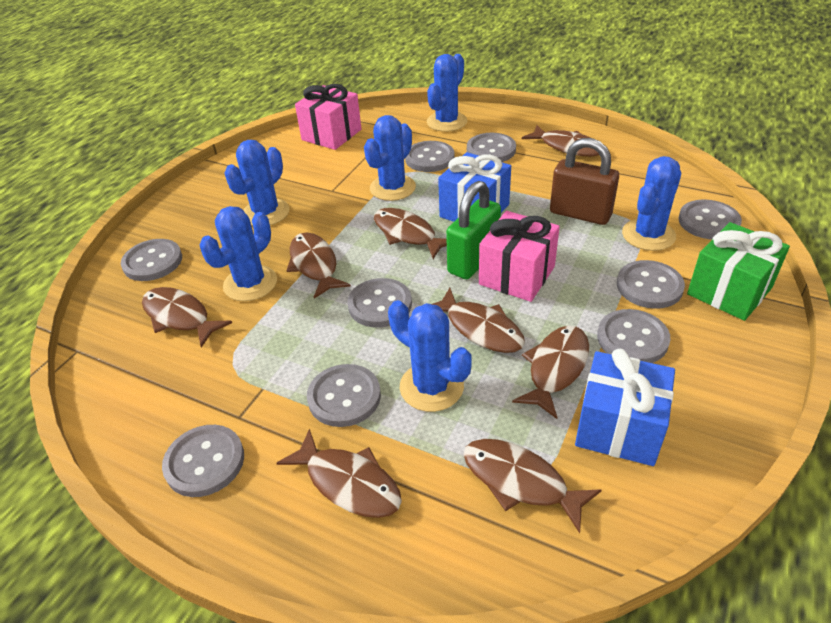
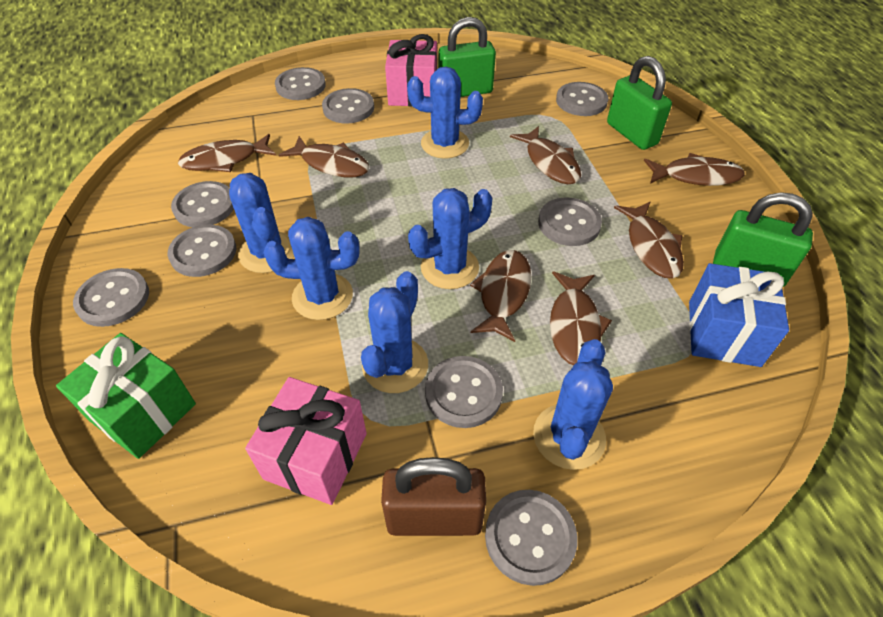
blue gift: 2 -> 1
brown fish: 8 -> 7
green padlock: 1 -> 3

